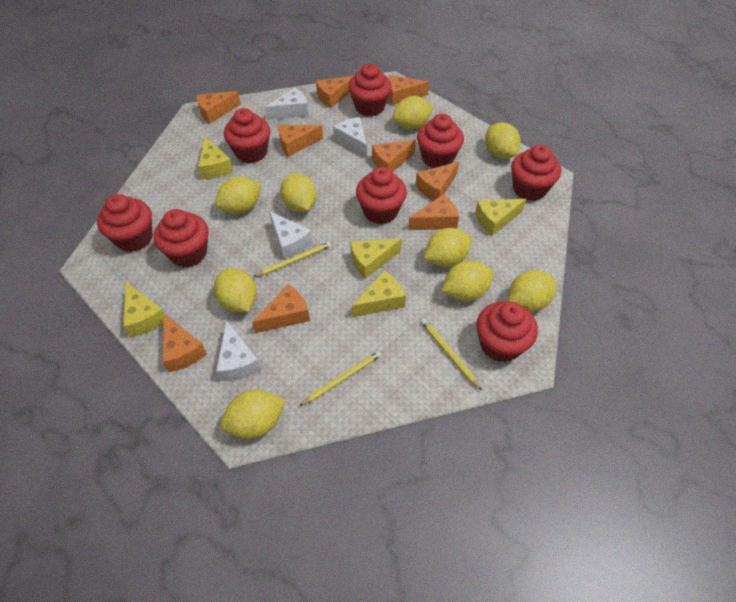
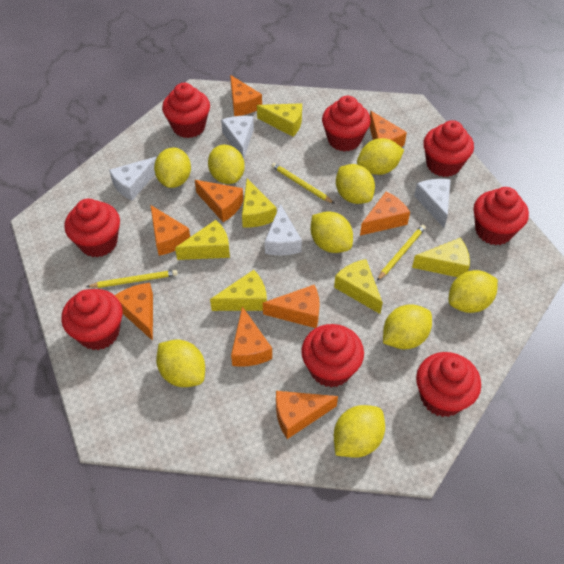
yellow cheese: 5 -> 6

